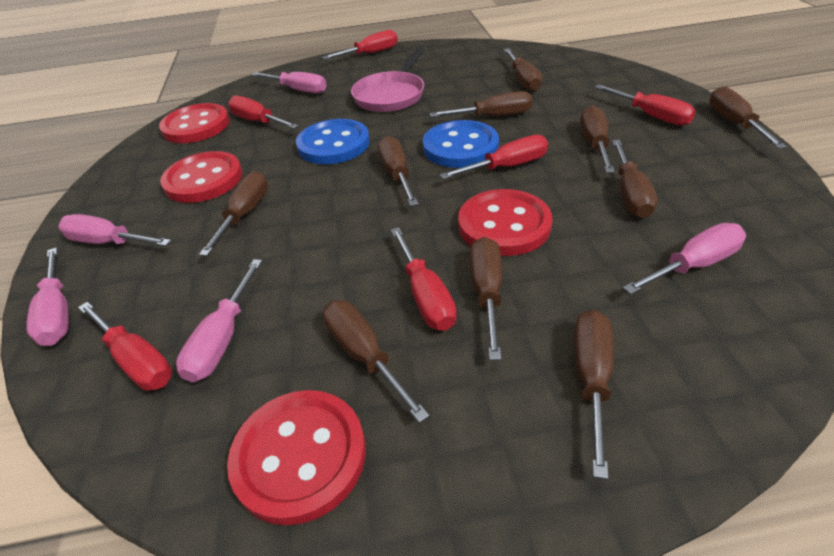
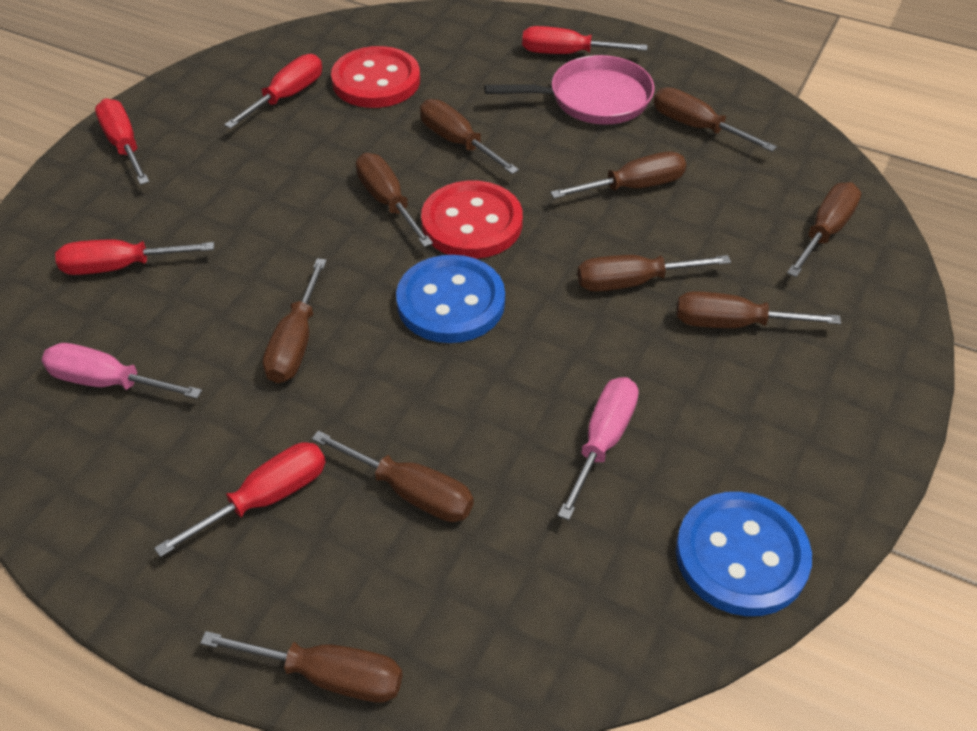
pink screwdriver: 5 -> 2
red button: 4 -> 2
red screwdriver: 6 -> 5

